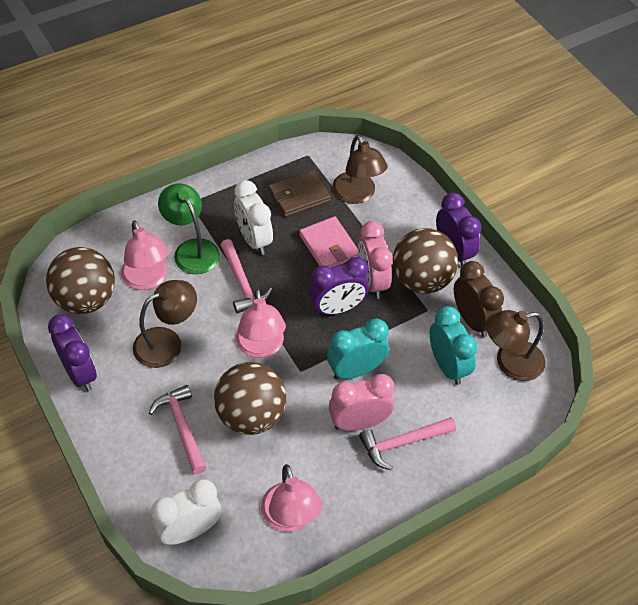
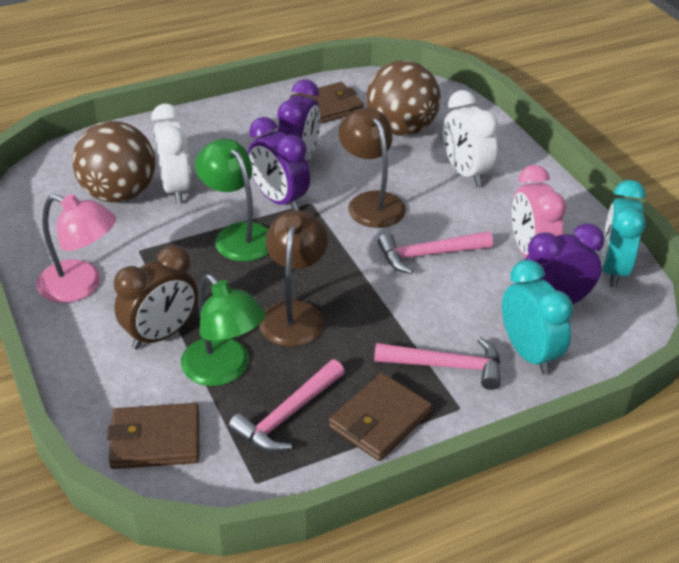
brown ball: 3 -> 2
brown lamp: 3 -> 2
brown wallet: 1 -> 3
green lamp: 1 -> 2
pink clock: 2 -> 1
pink lamp: 3 -> 1
pink wallet: 1 -> 0

